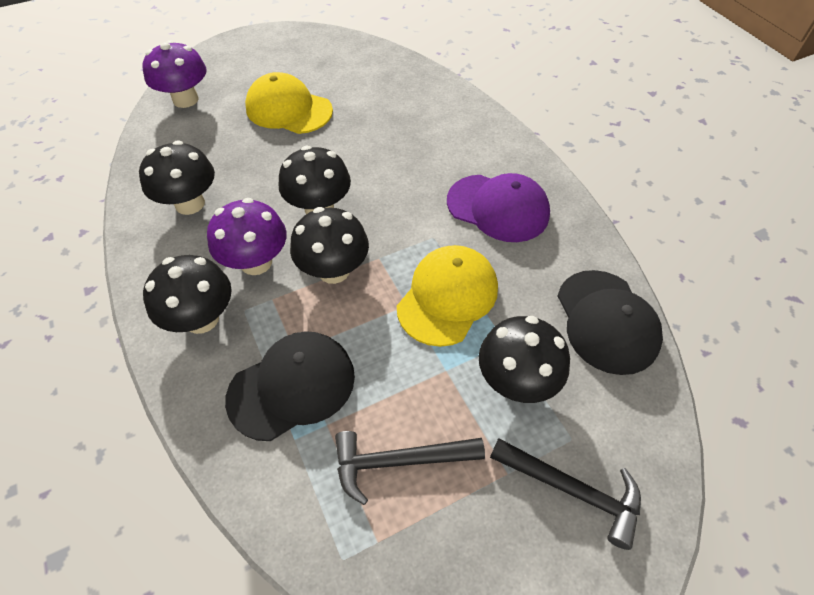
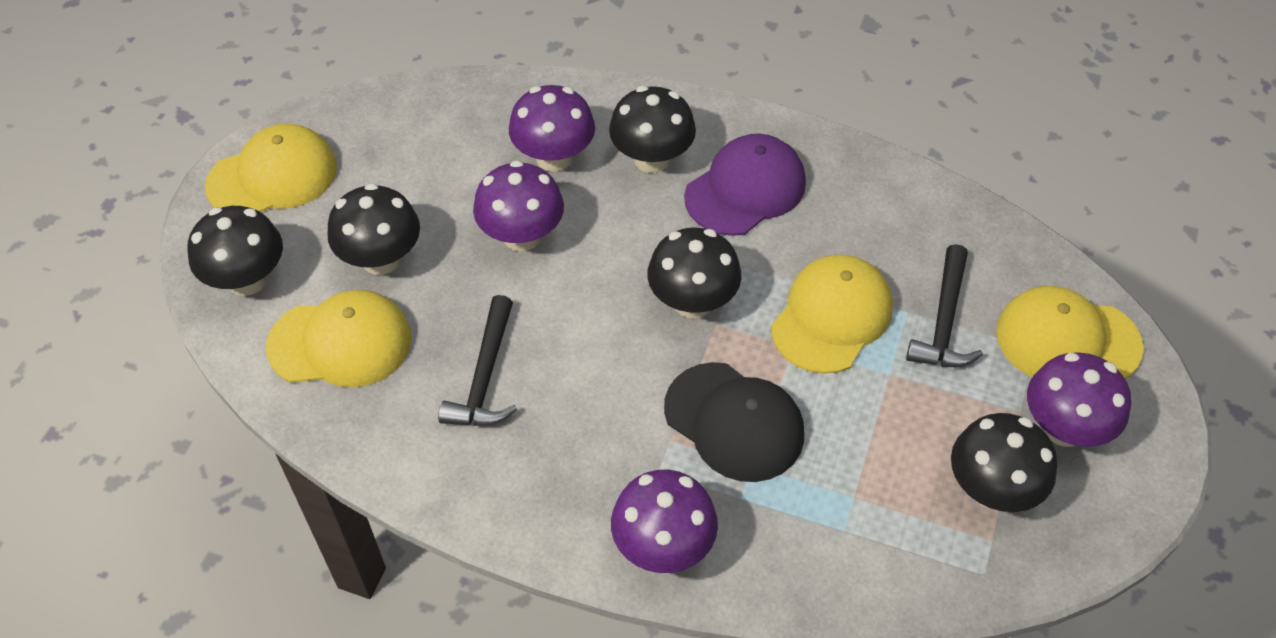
black cap: 2 -> 1
purple mushroom: 2 -> 4
yellow cap: 2 -> 4

